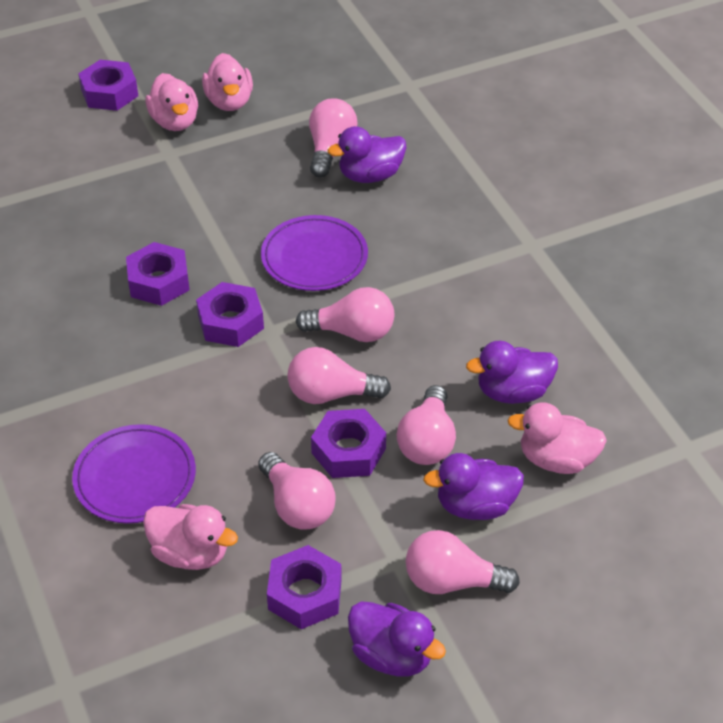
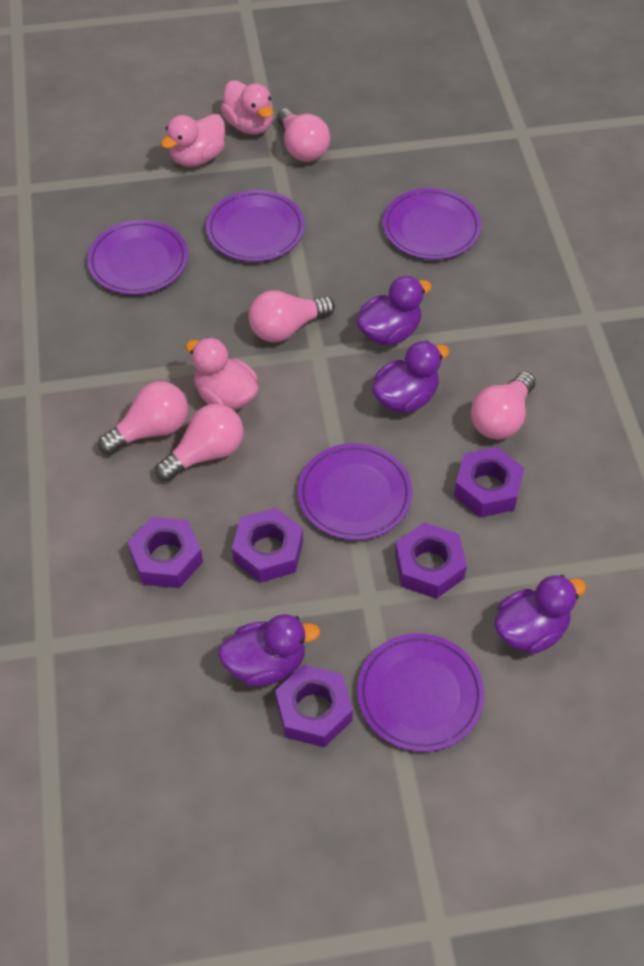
pink duck: 4 -> 3
pink light bulb: 6 -> 5
purple plate: 2 -> 5

